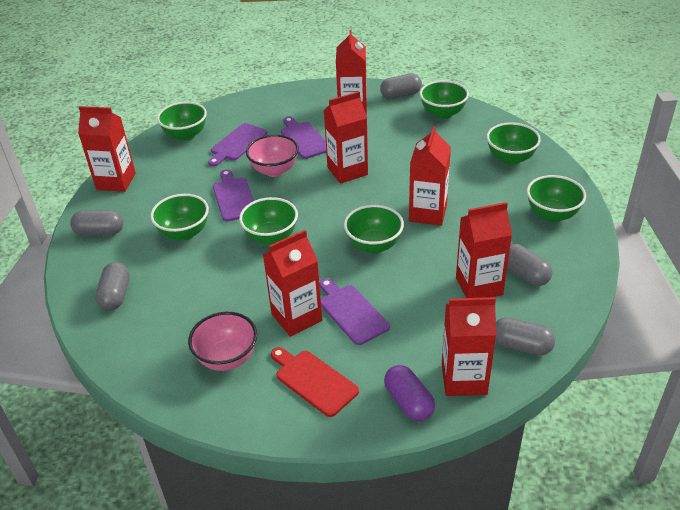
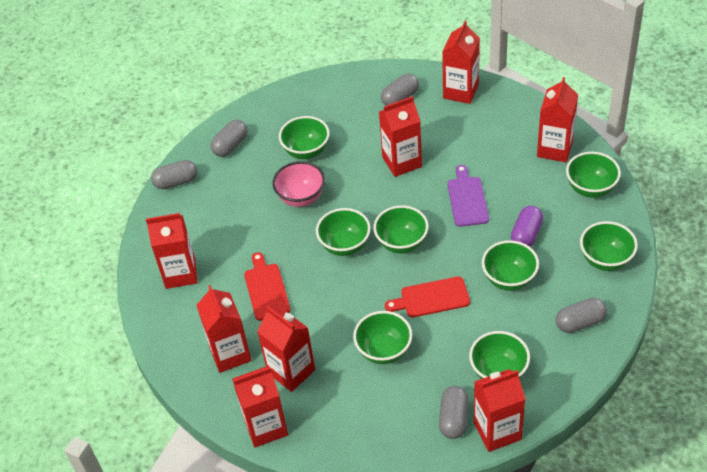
green bowl: 7 -> 8
pink bowl: 2 -> 1
purple cutting board: 4 -> 1
red carton: 7 -> 8
red cutting board: 1 -> 2

